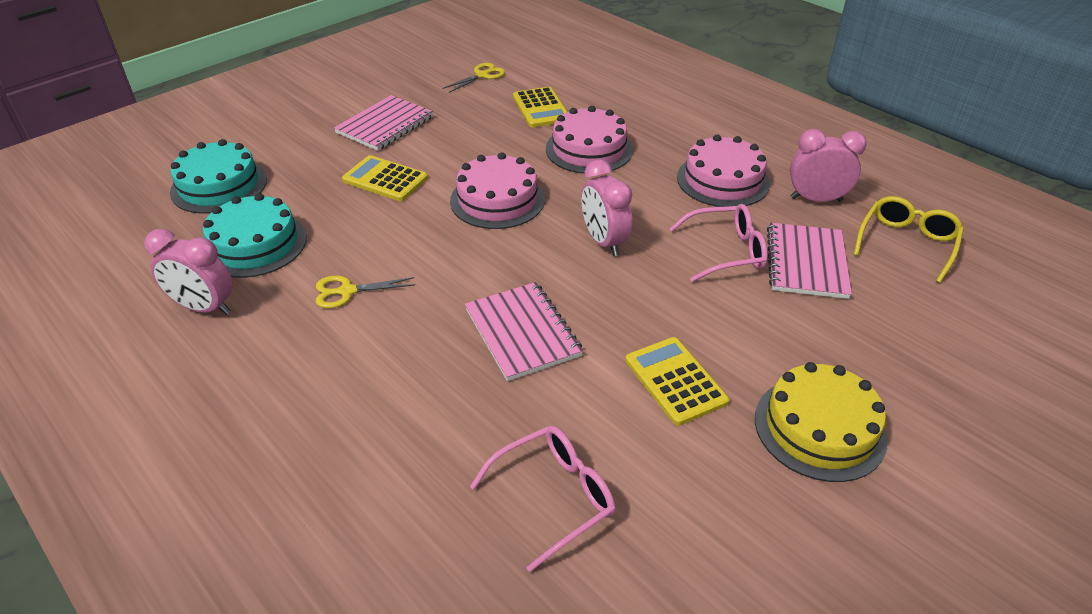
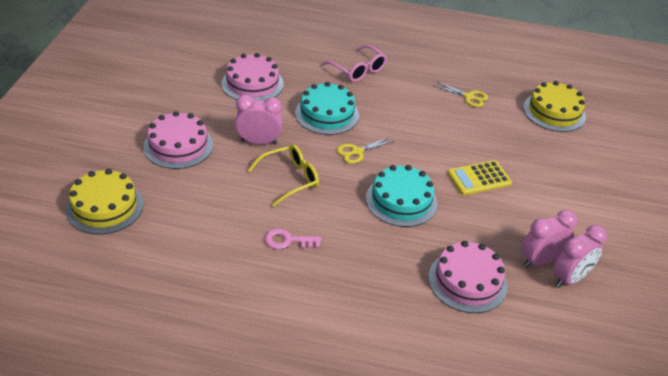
pink glasses: 2 -> 1
pink key: 0 -> 1
pink notebook: 3 -> 0
yellow cake: 1 -> 2
yellow calculator: 3 -> 1

